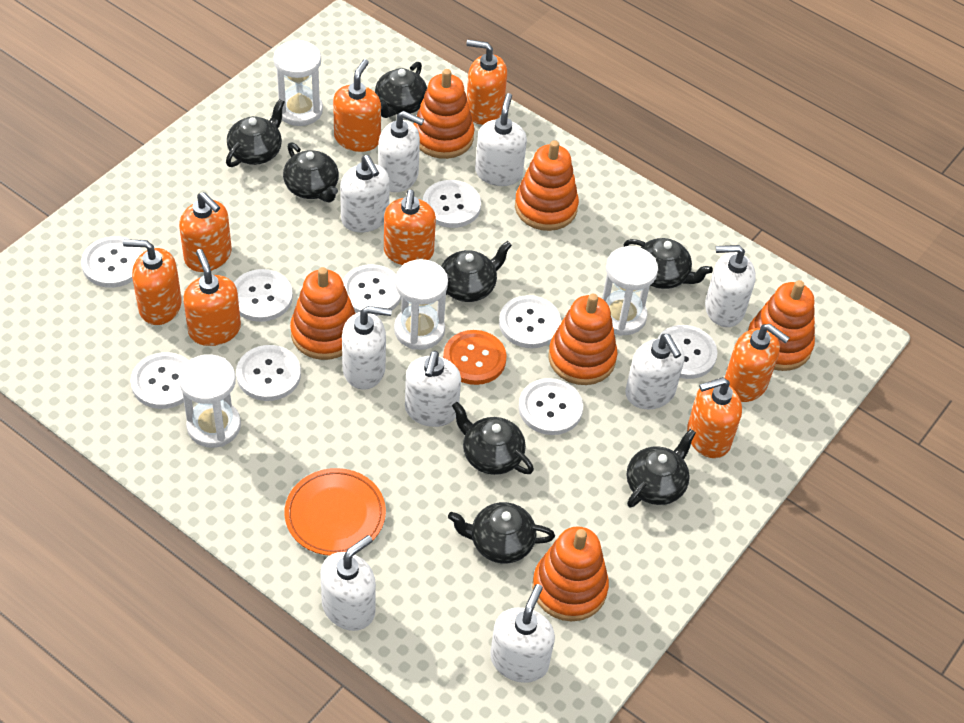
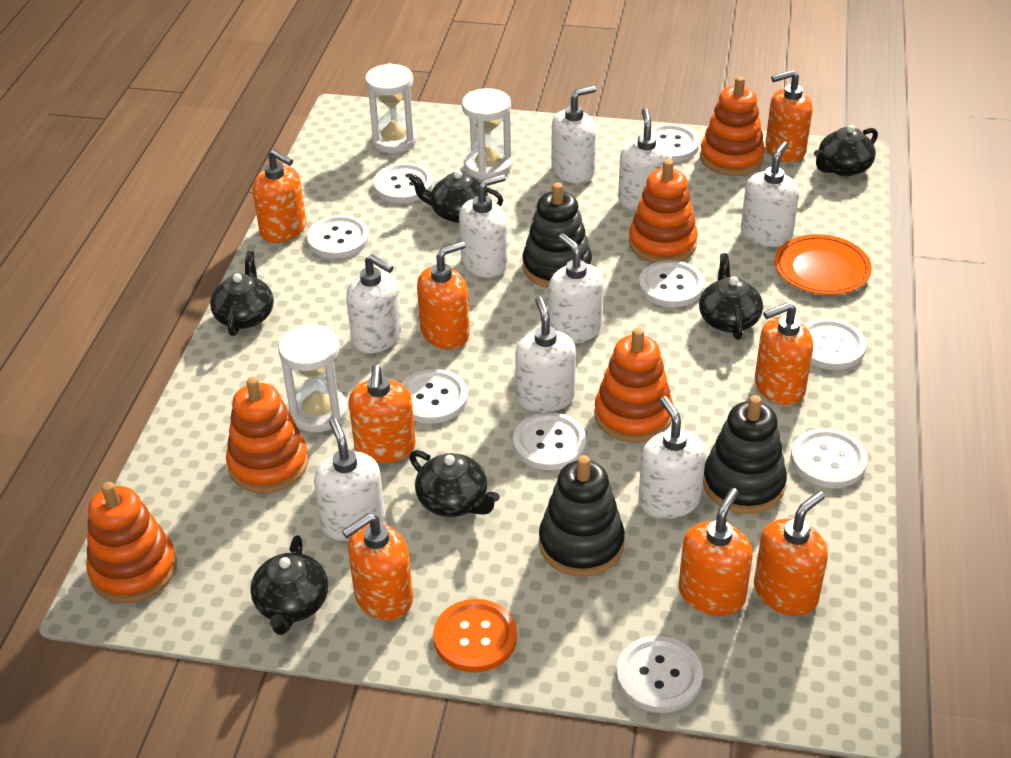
black stacking toy: 0 -> 3
black teapot: 8 -> 6
orange stacking toy: 6 -> 5
white hourglass: 4 -> 3

